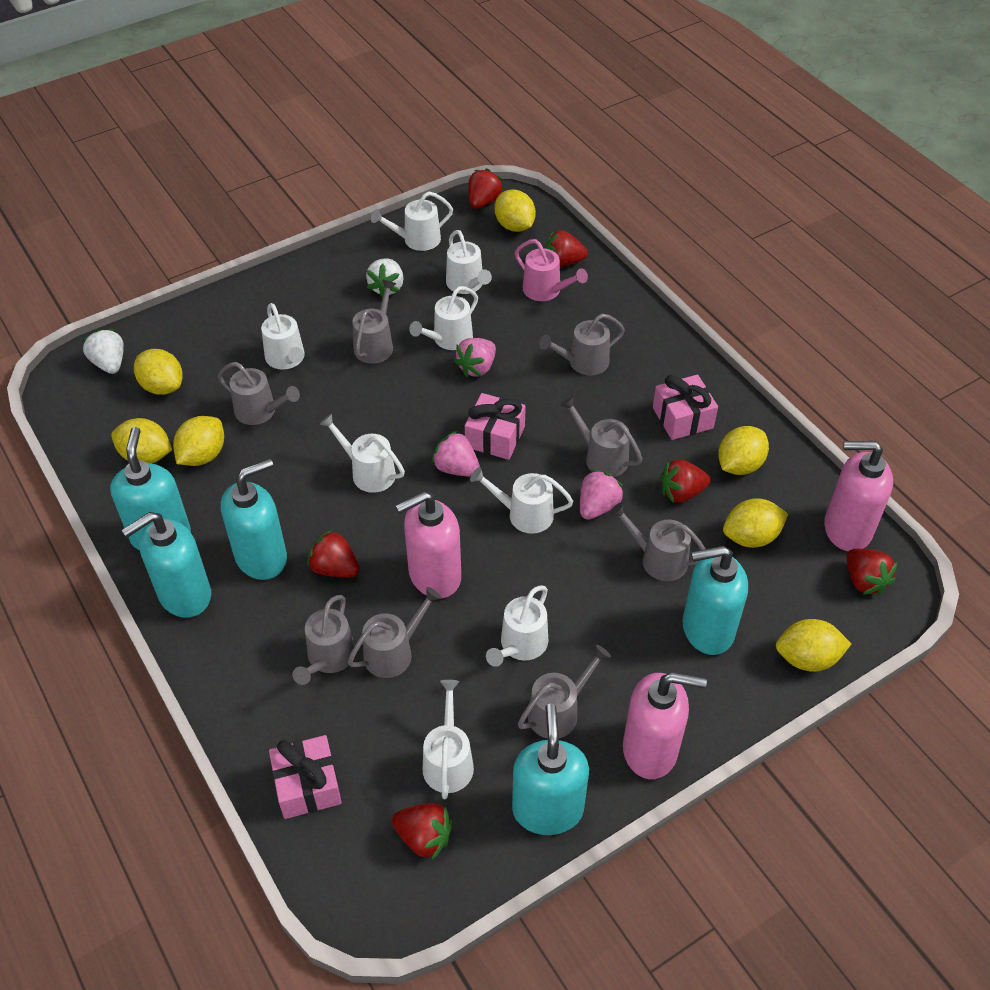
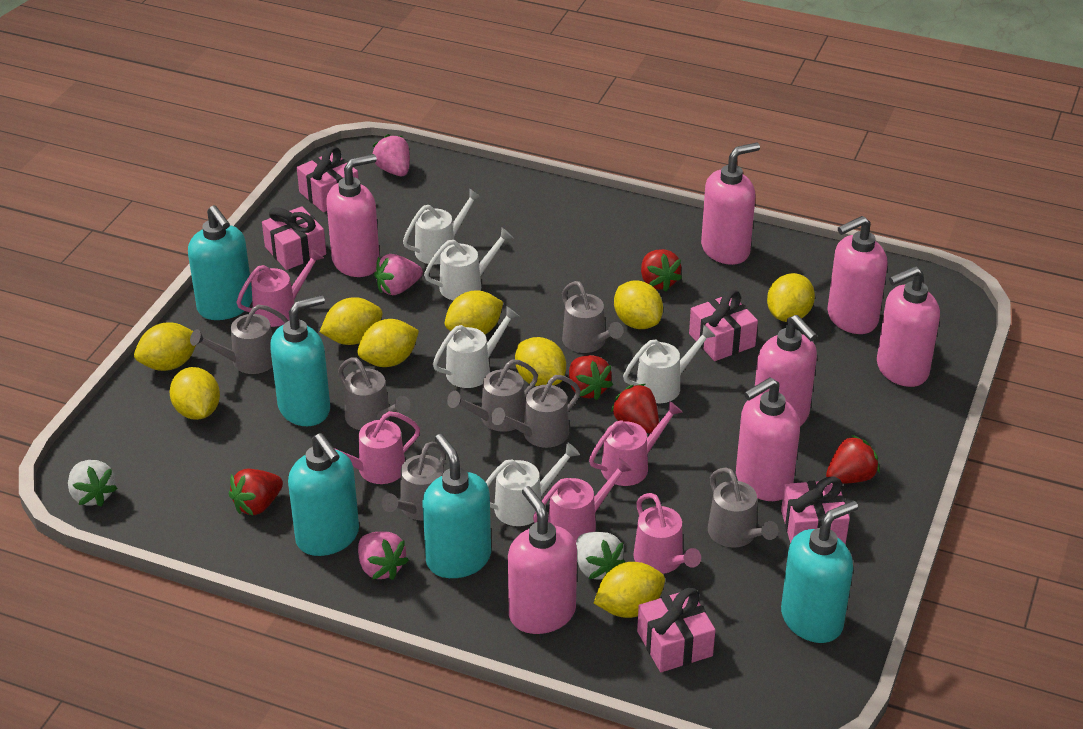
grey watering can: 8 -> 7
pink gift: 3 -> 5
pink soap dispenser: 3 -> 7
pink watering can: 1 -> 5
red strawberry: 6 -> 5
white watering can: 8 -> 5
yellow lemon: 7 -> 9

